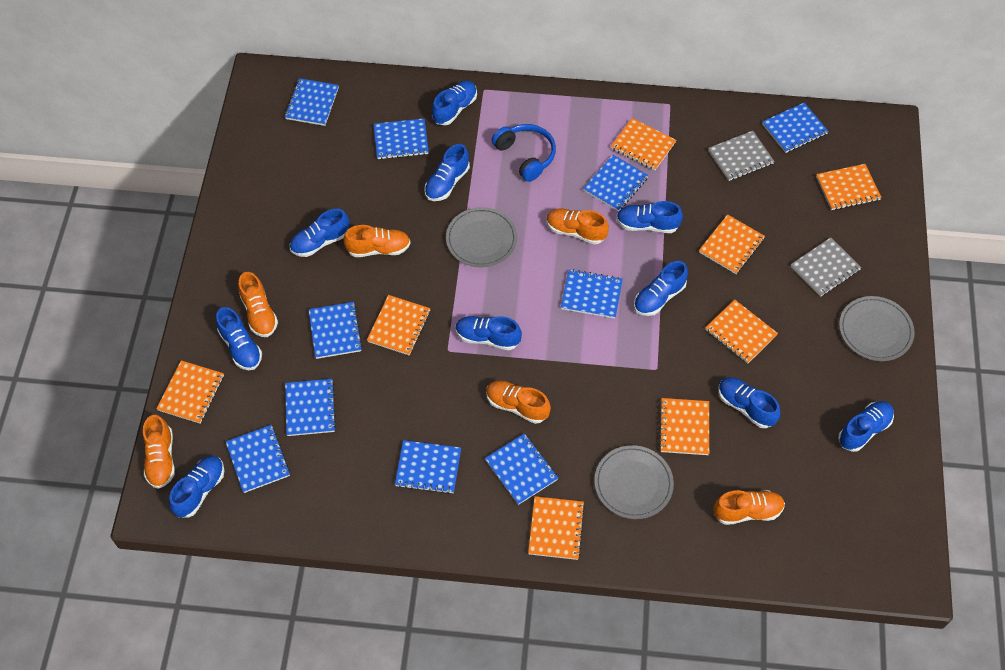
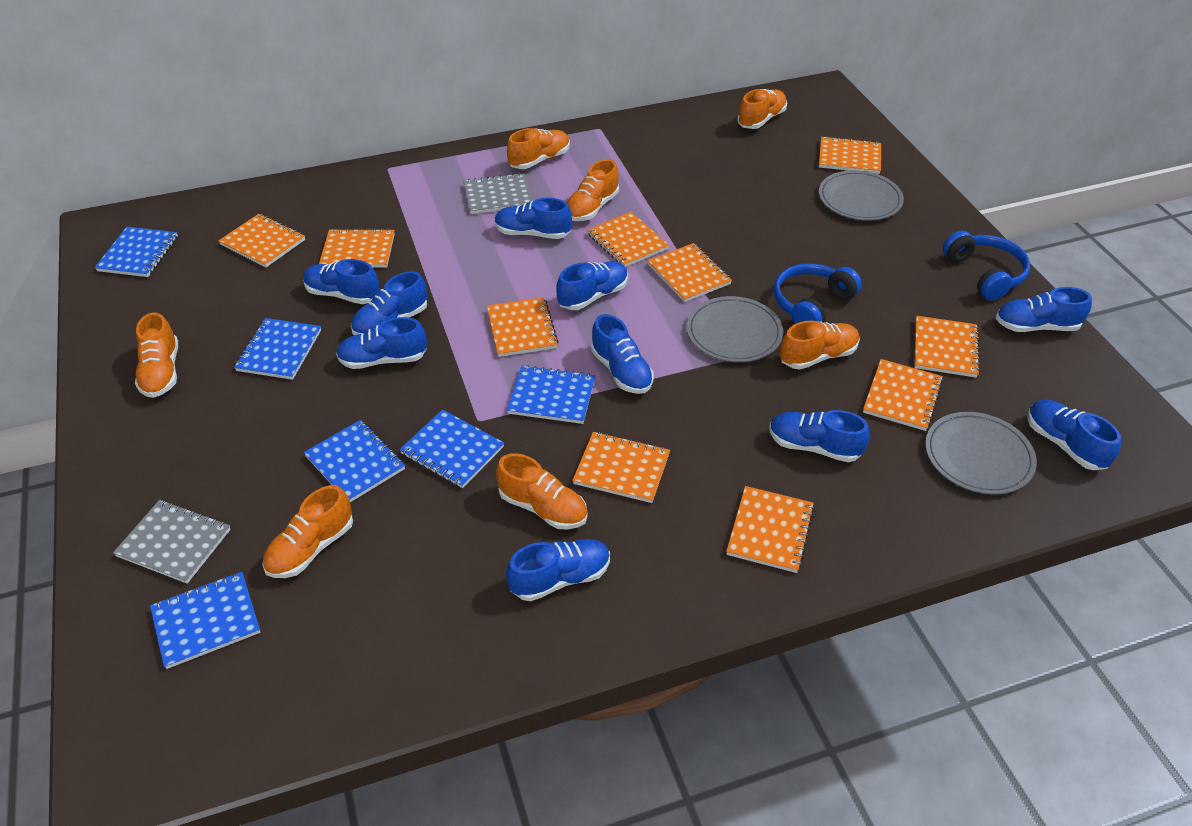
blue headphones: 1 -> 2
blue notebook: 10 -> 6
orange notebook: 8 -> 10
orange shoe: 6 -> 7

